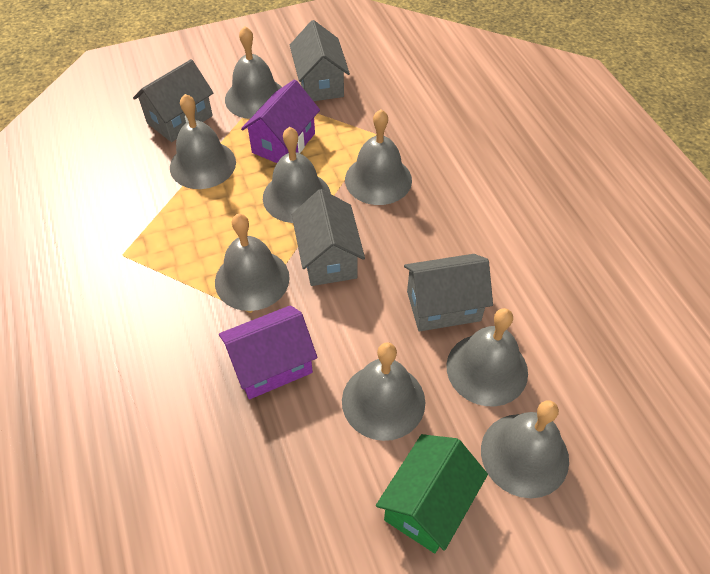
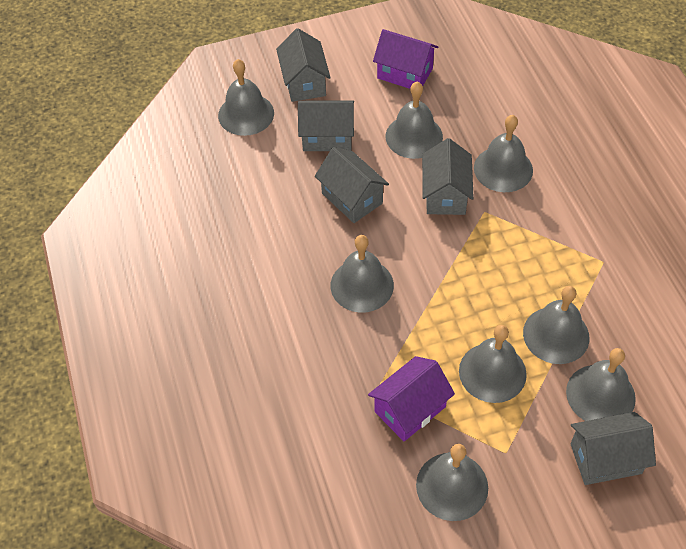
green house: 1 -> 0
grey house: 4 -> 5

